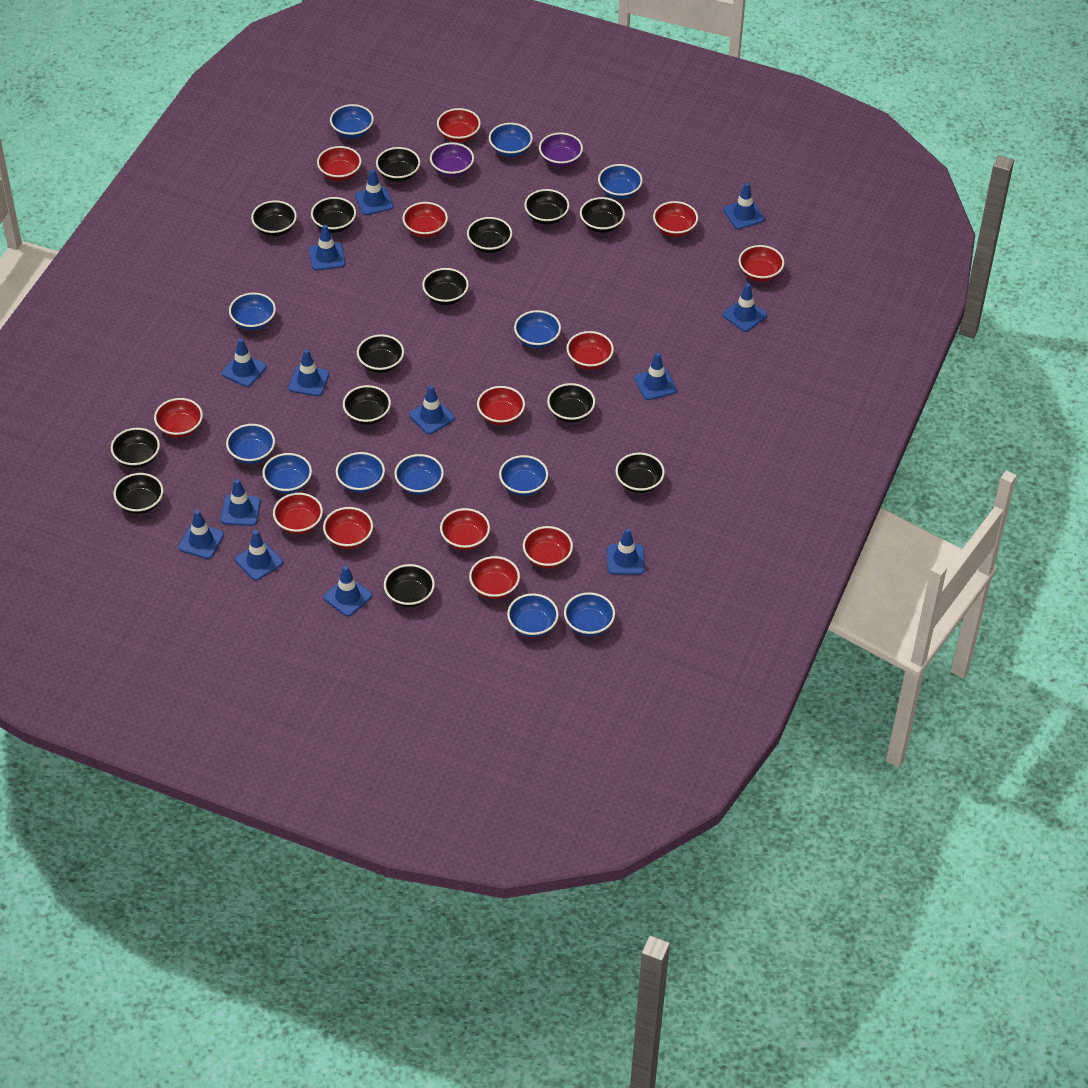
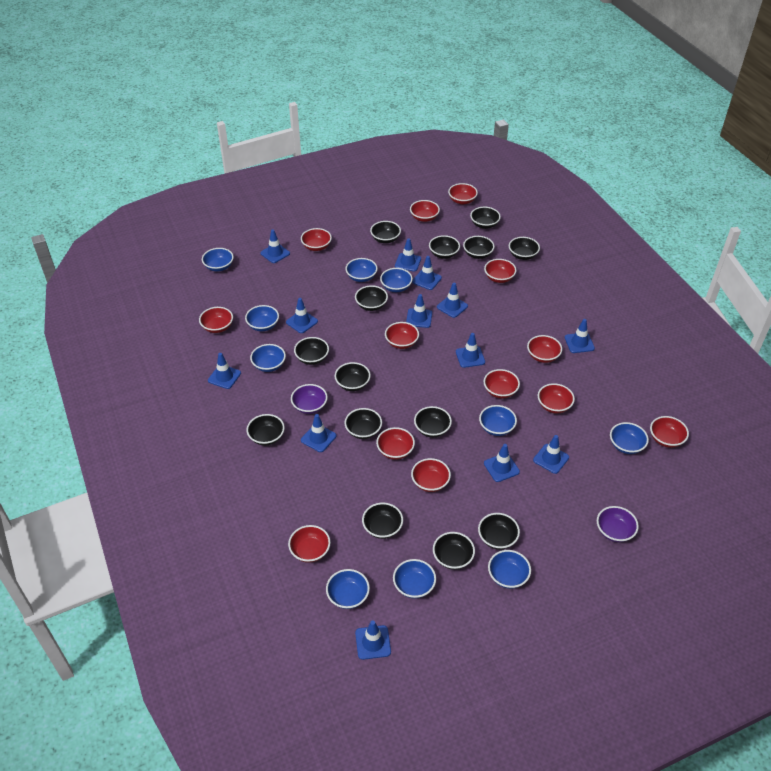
blue bowl: 12 -> 10

